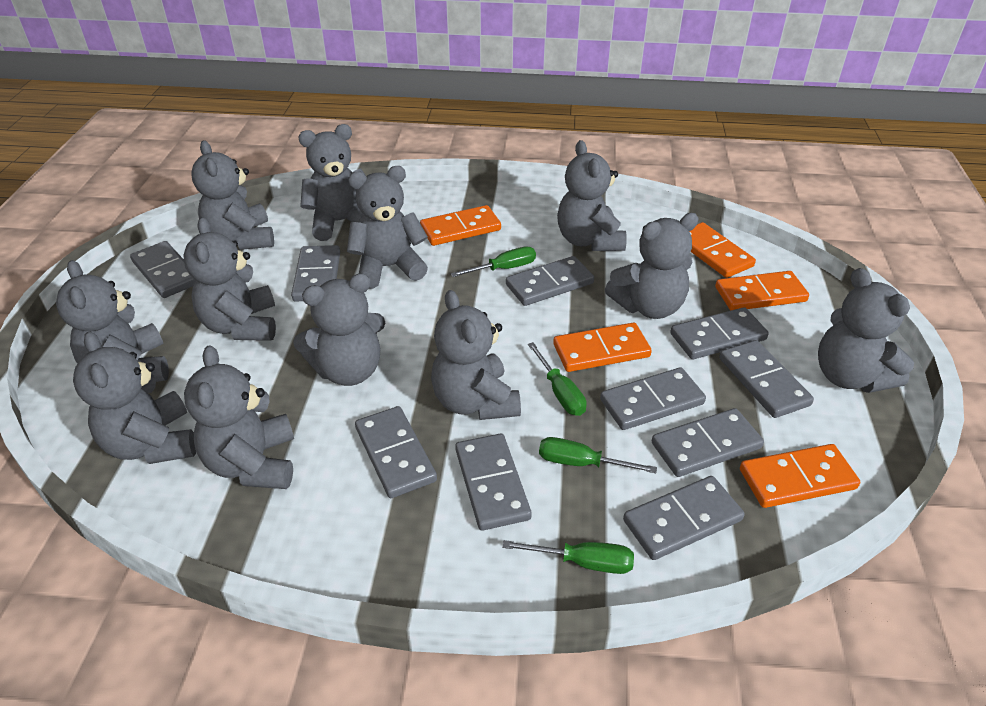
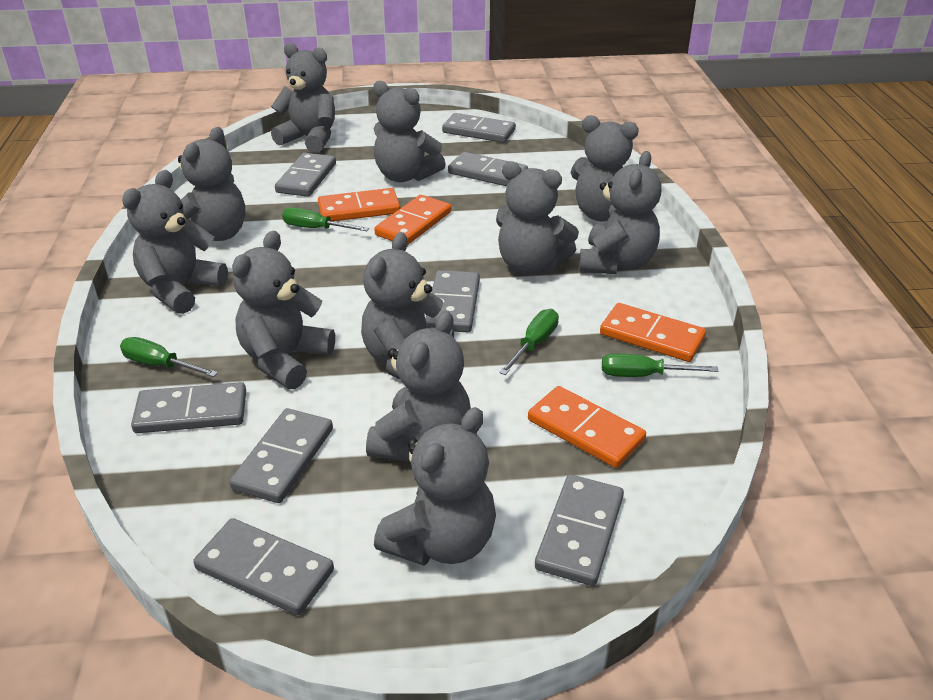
grey domino: 10 -> 8
grey teddy bear: 12 -> 11
orange domino: 5 -> 4

